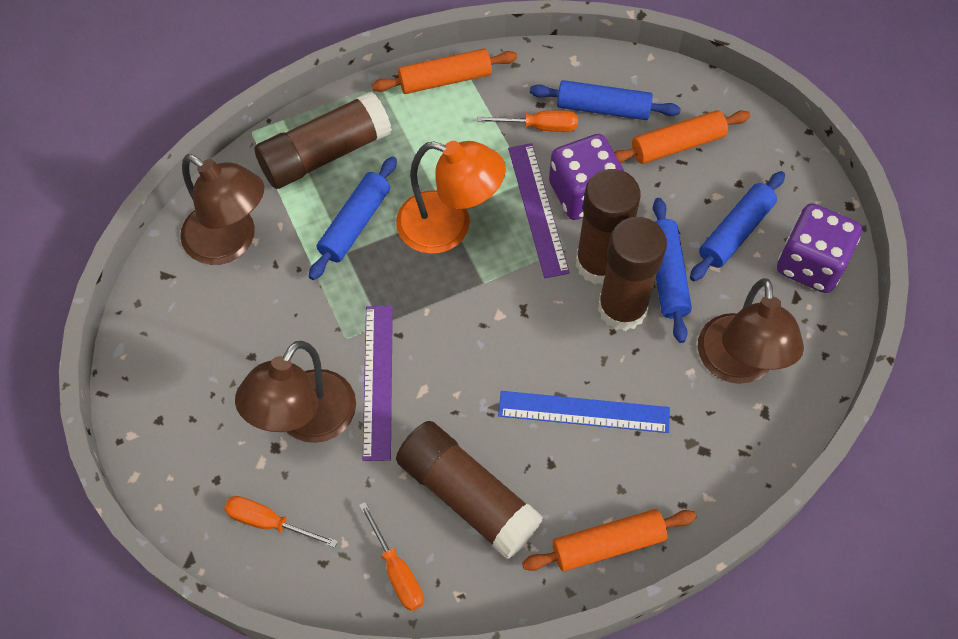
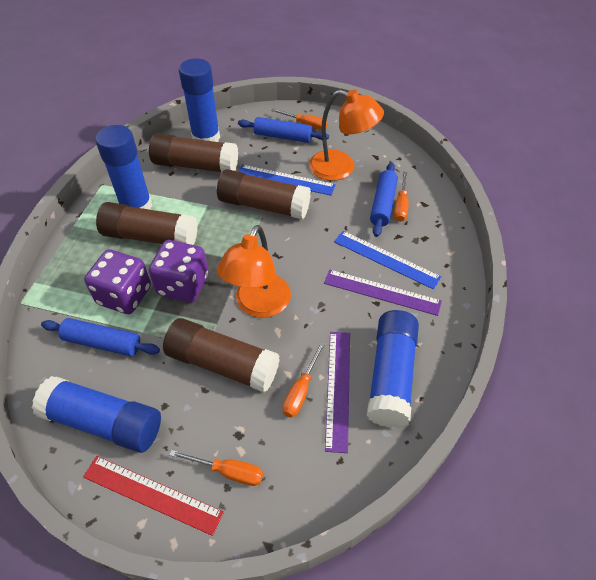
blue glue stick: 0 -> 4
blue rolling pin: 4 -> 3
blue ruler: 1 -> 2
brown lamp: 3 -> 0
orange lamp: 1 -> 2
orange rolling pin: 3 -> 0
orange screwdriver: 3 -> 4
red ruler: 0 -> 1

